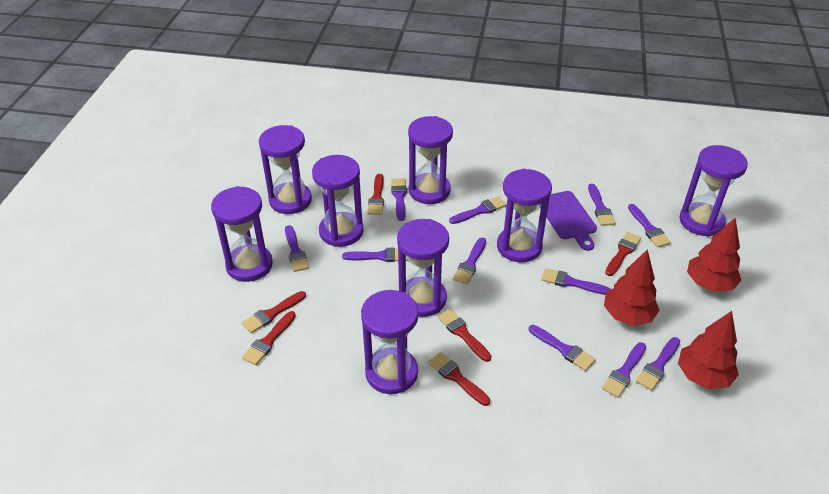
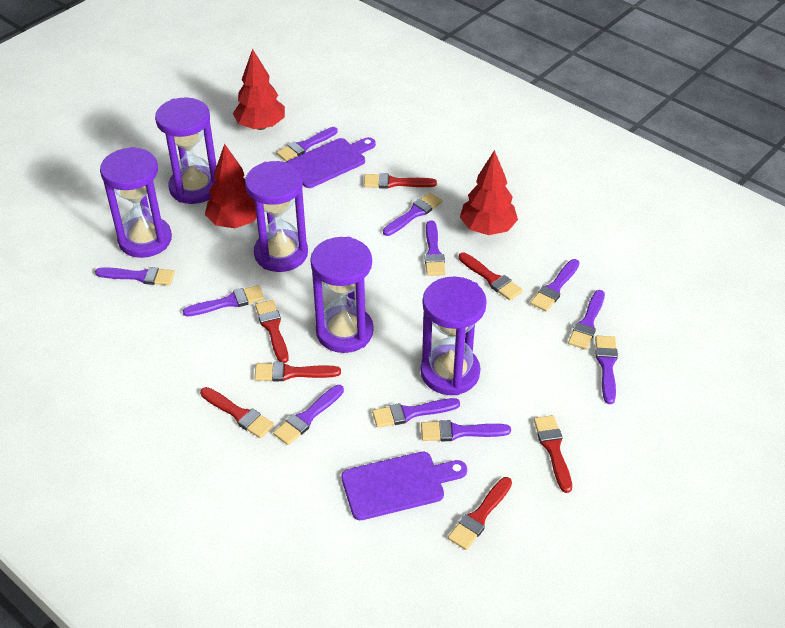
purple cutting board: 1 -> 2
purple hourglass: 8 -> 5
red brush: 6 -> 7

